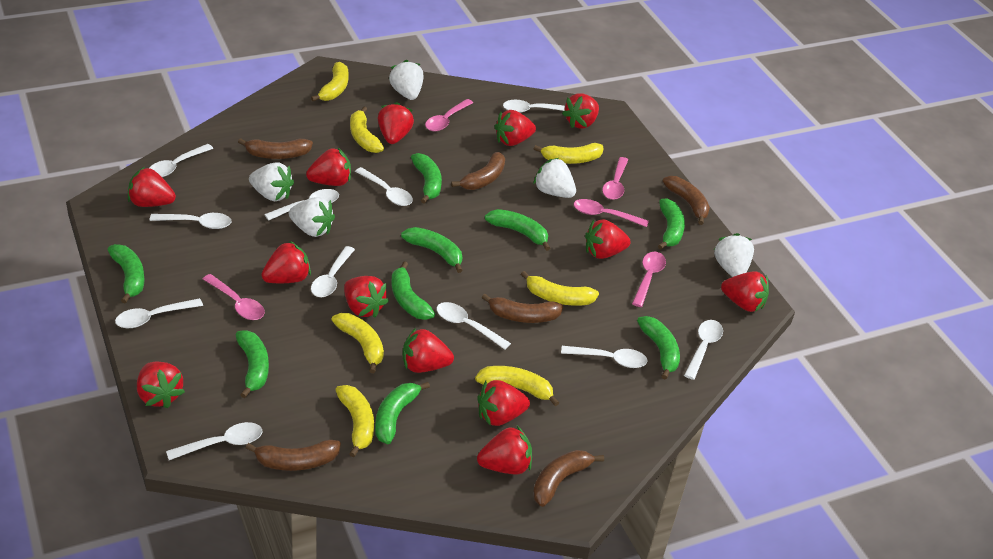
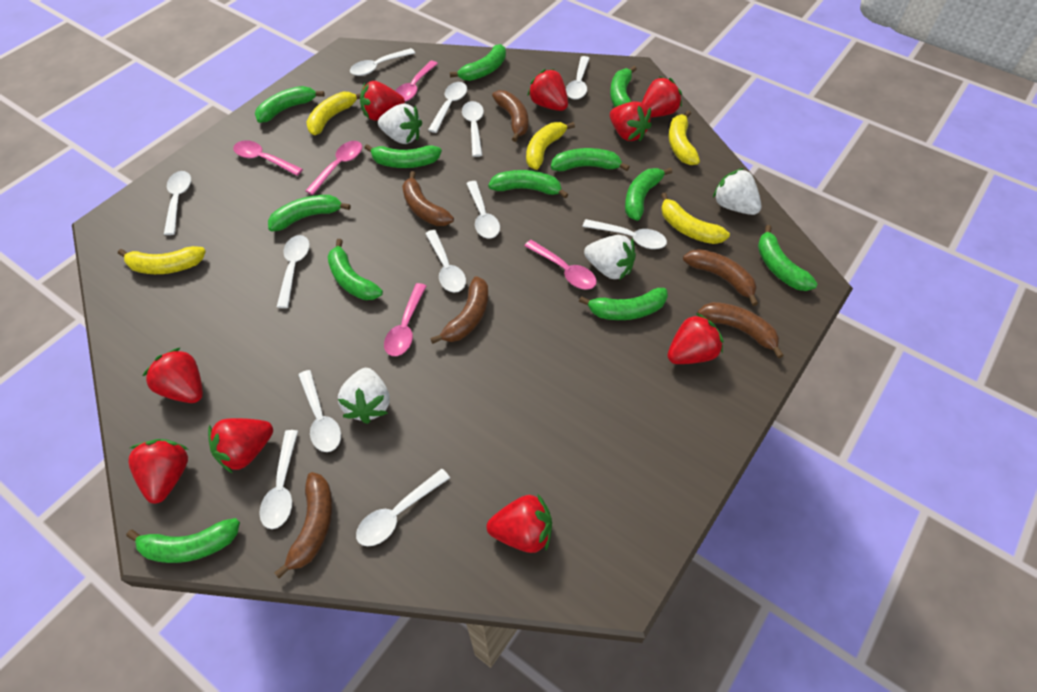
green banana: 9 -> 12
red strawberry: 13 -> 9
white spoon: 11 -> 12
white strawberry: 5 -> 4
yellow banana: 7 -> 5

